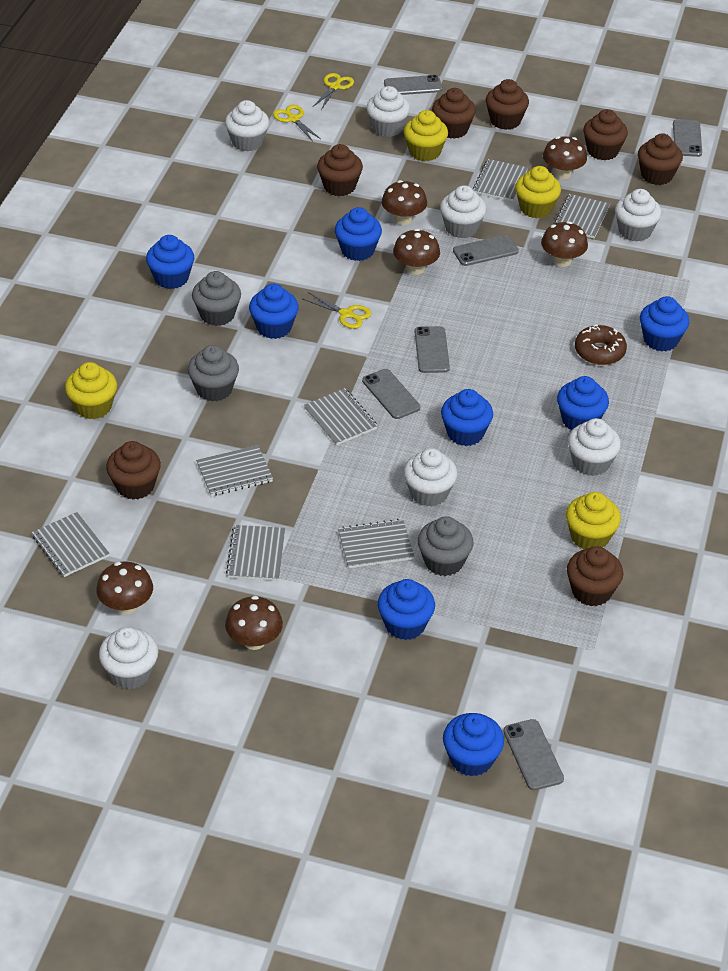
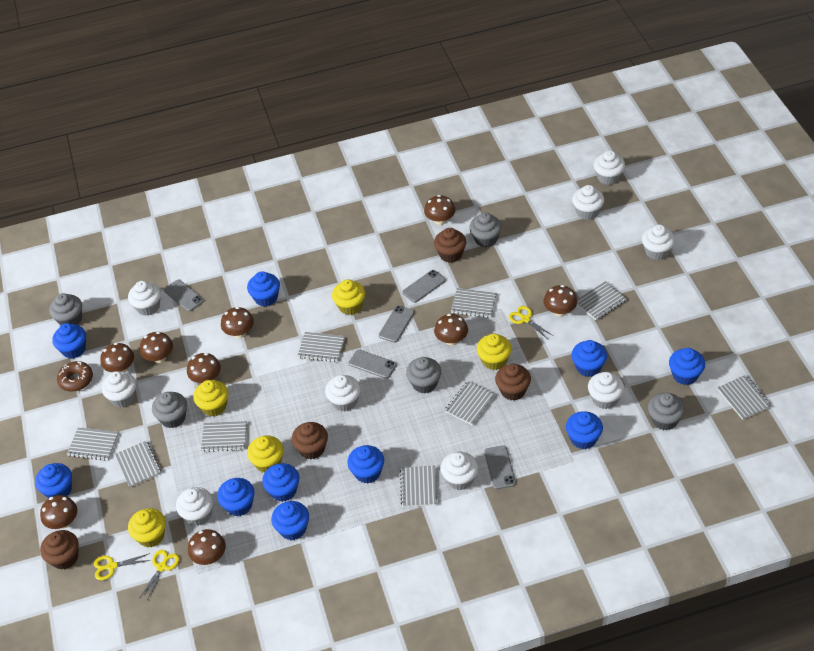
blue cupcake: 8 -> 10
brown cupcake: 7 -> 4
brown mushroom: 6 -> 9
grey cupcake: 3 -> 5
grey notebook: 7 -> 9
grey phone: 6 -> 5
white cupcake: 7 -> 9
yellow cupcake: 4 -> 5

